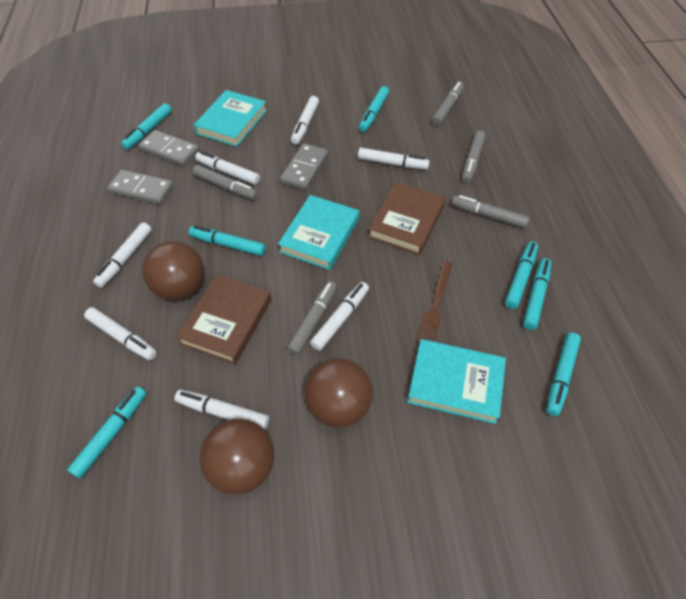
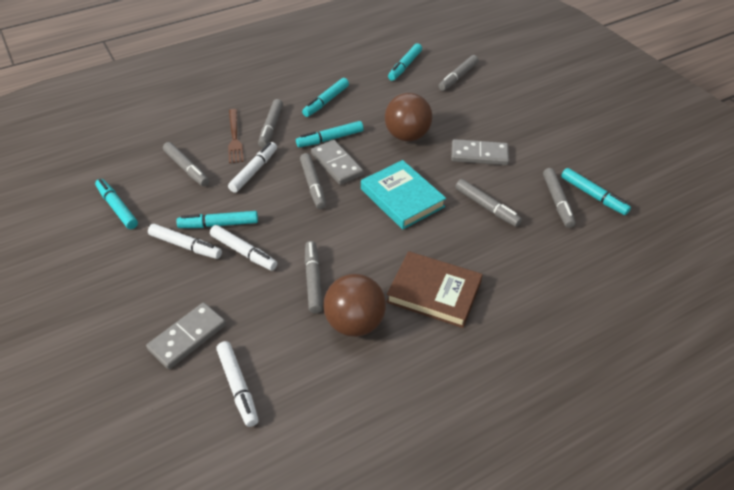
brown ball: 3 -> 2
brown book: 2 -> 1
grey marker: 5 -> 7
turquoise book: 3 -> 1
turquoise marker: 7 -> 6
white marker: 7 -> 4

